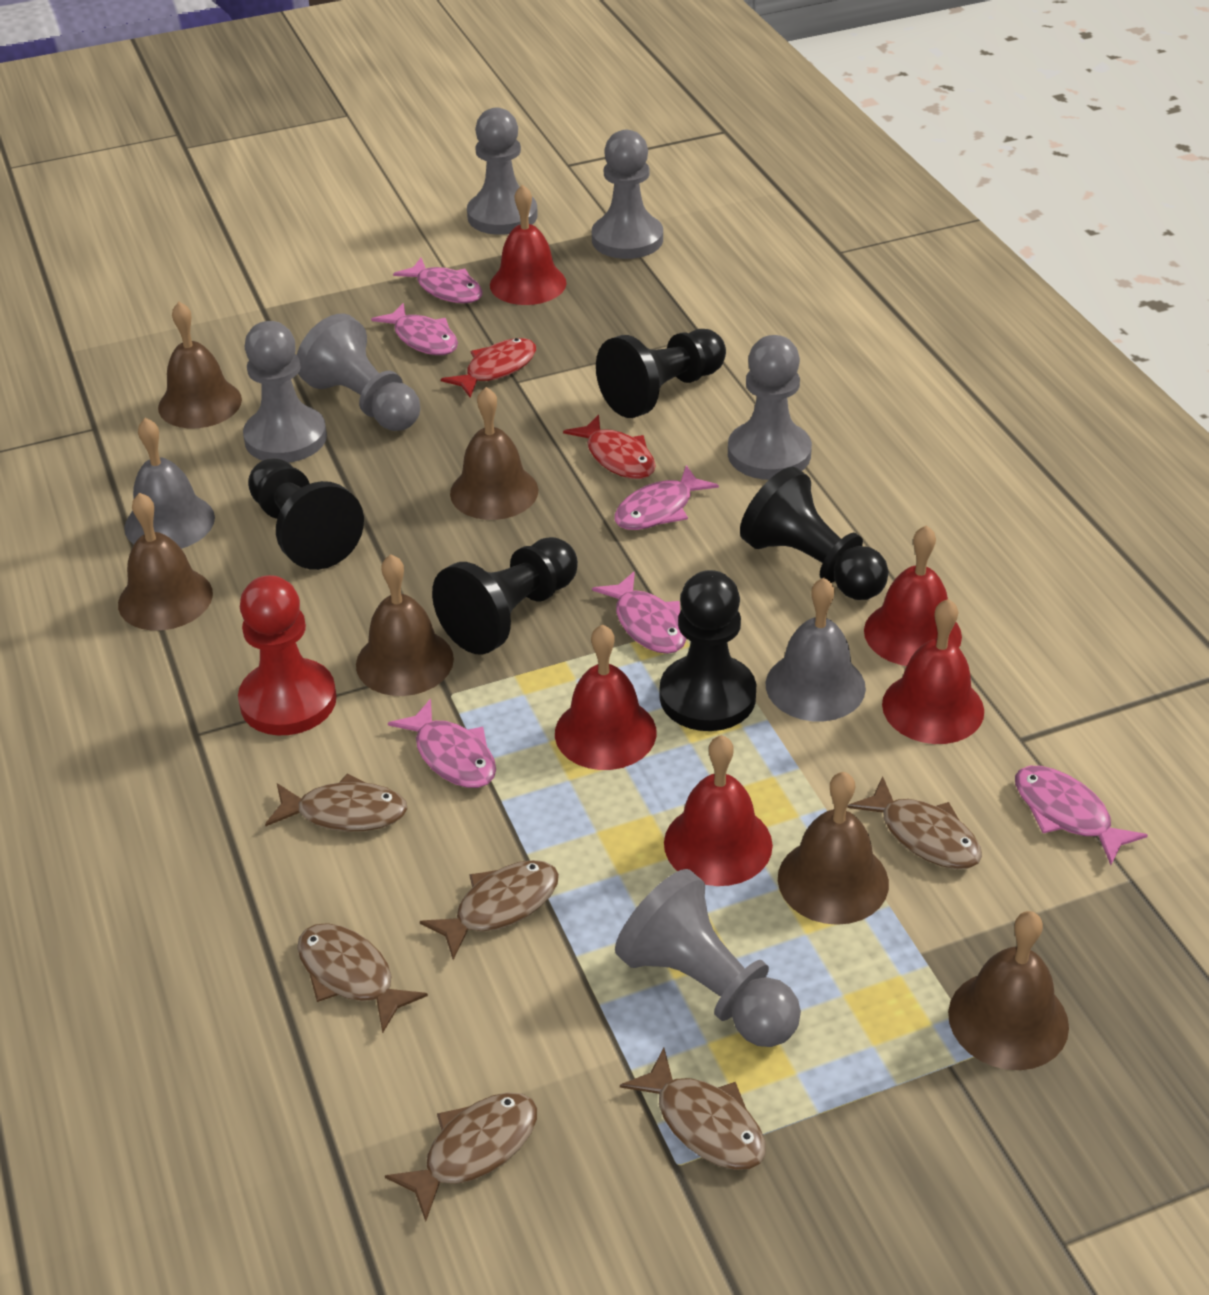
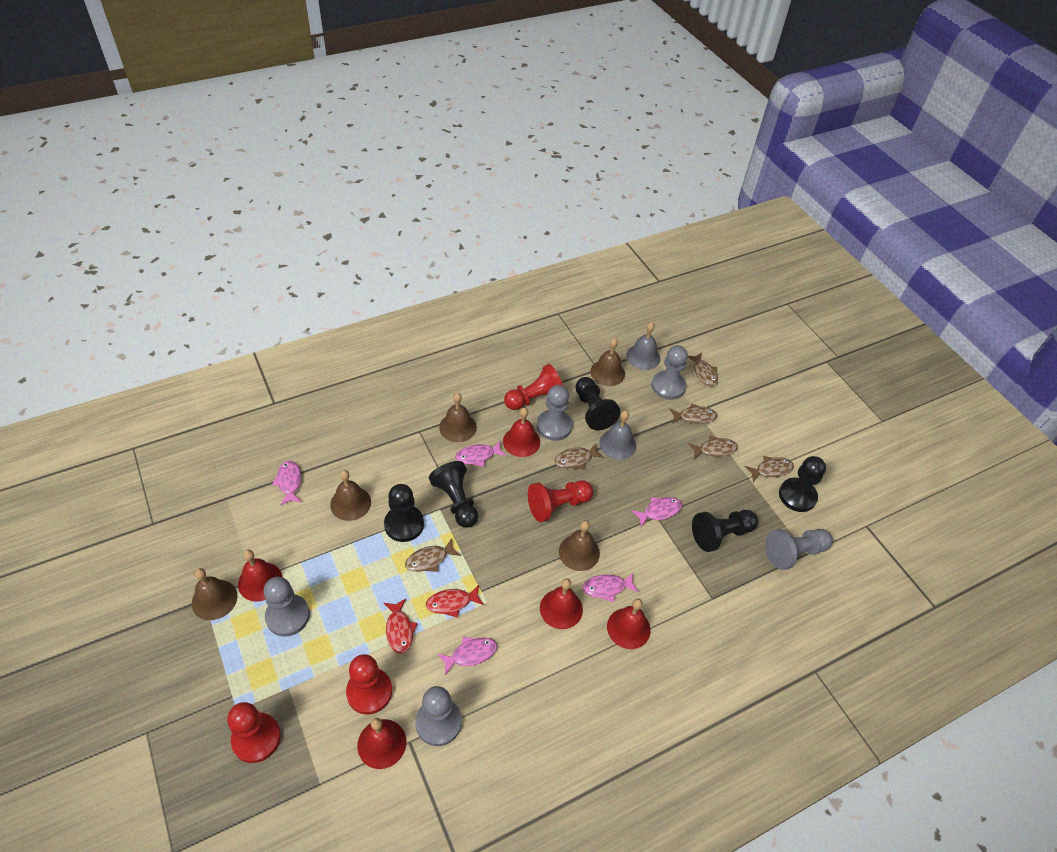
brown bell: 6 -> 5
grey pawn: 6 -> 5
pink fish: 6 -> 5
red pawn: 1 -> 4

